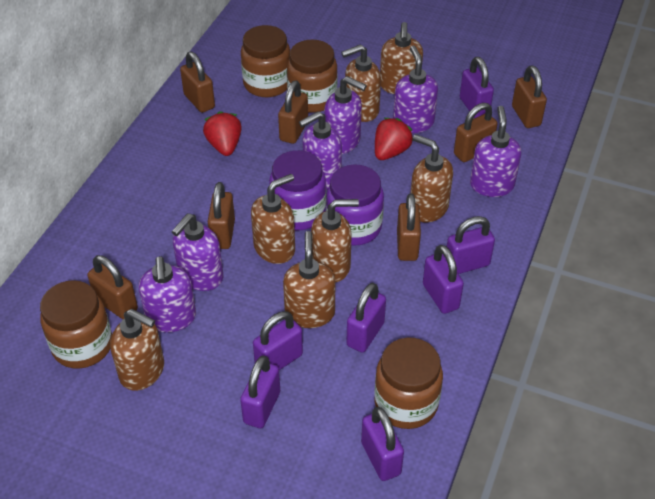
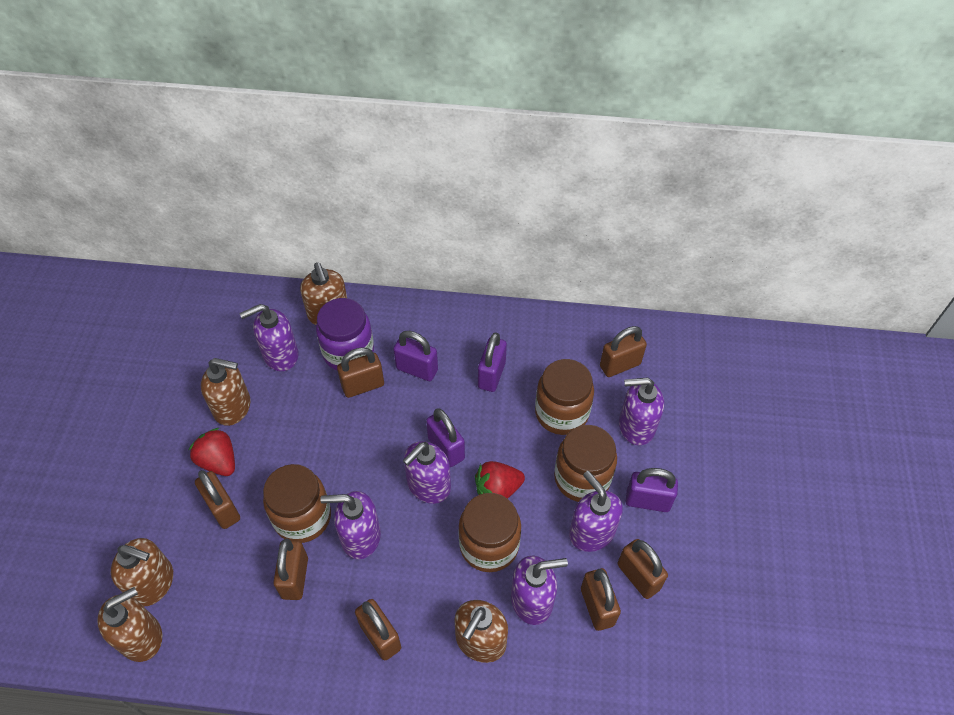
brown soap dispenser: 7 -> 5
purple jar: 2 -> 1
purple padlock: 7 -> 4

